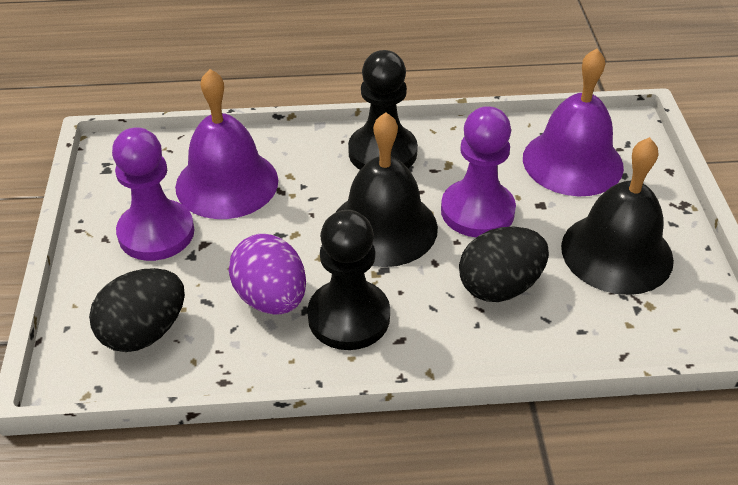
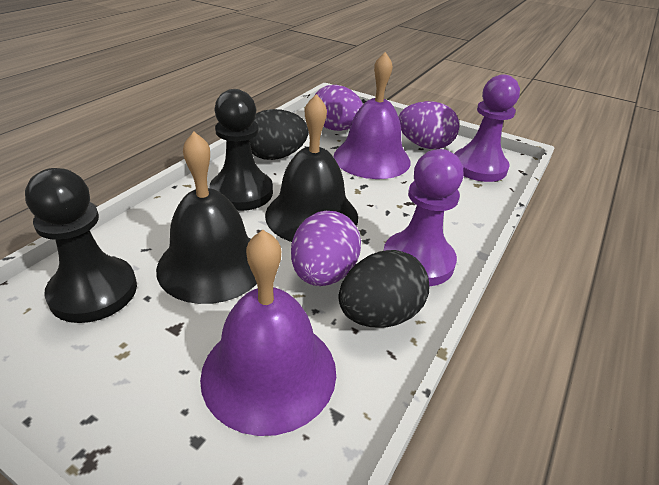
purple egg: 1 -> 3

